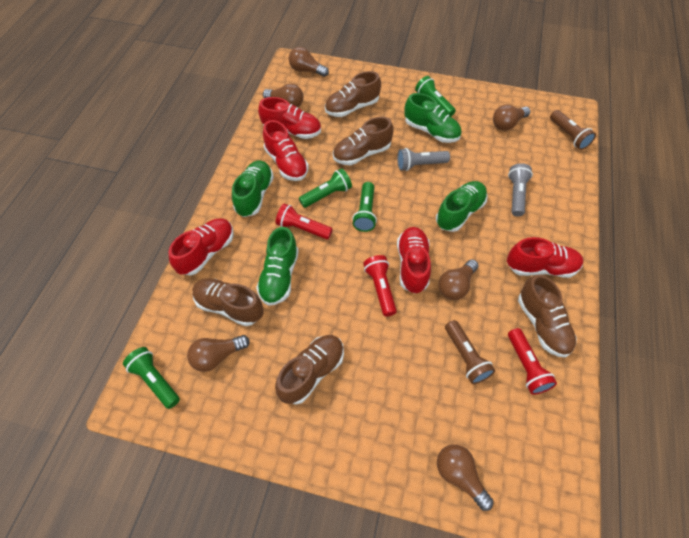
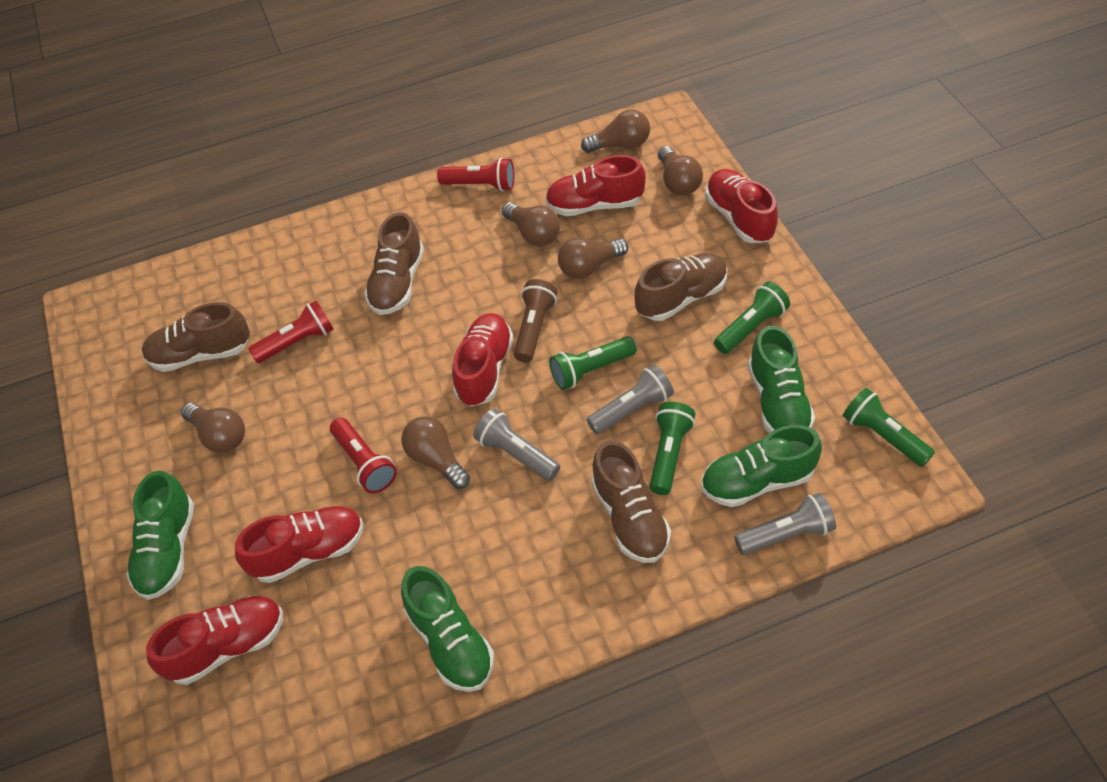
brown flashlight: 2 -> 1
brown shoe: 5 -> 4
grey flashlight: 2 -> 3

